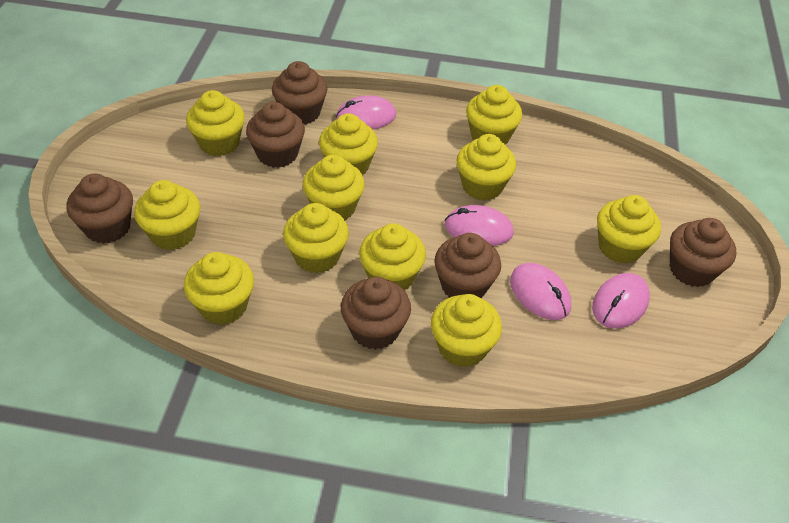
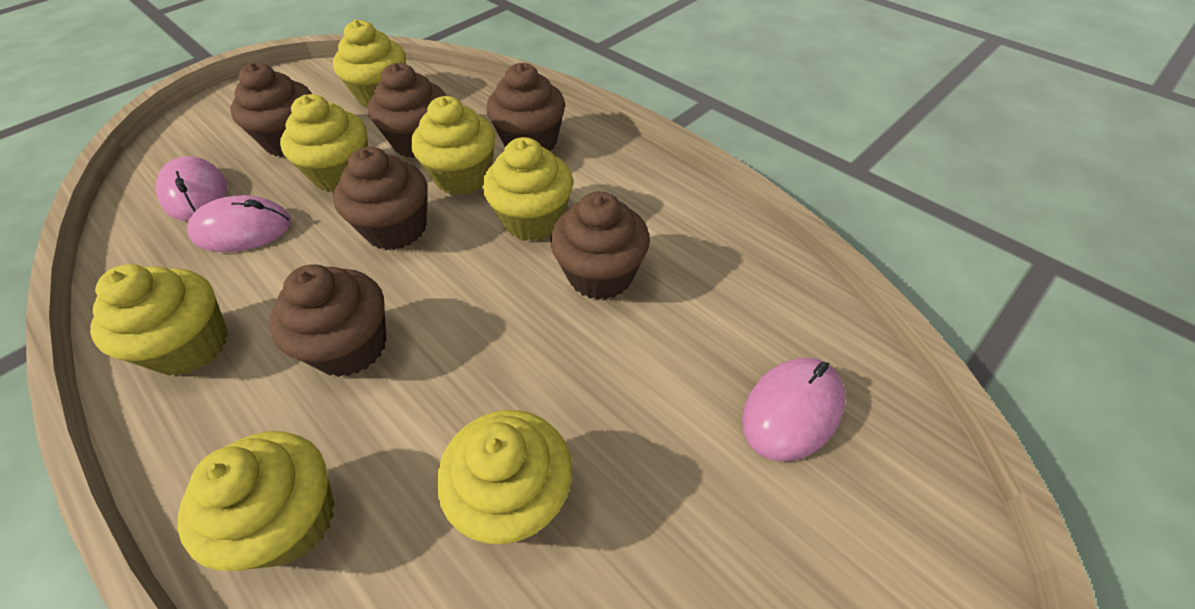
pink mouse: 4 -> 3
yellow cupcake: 11 -> 7

